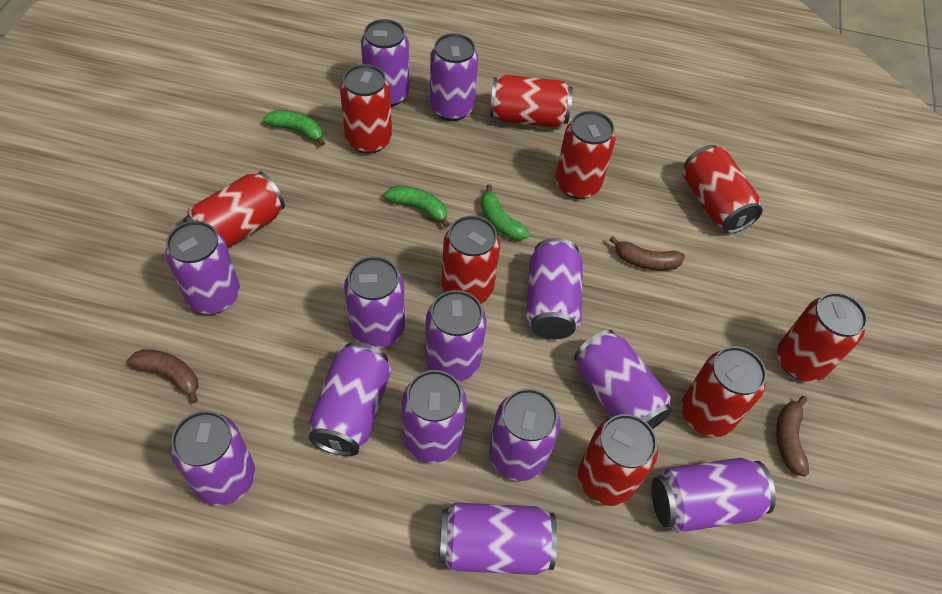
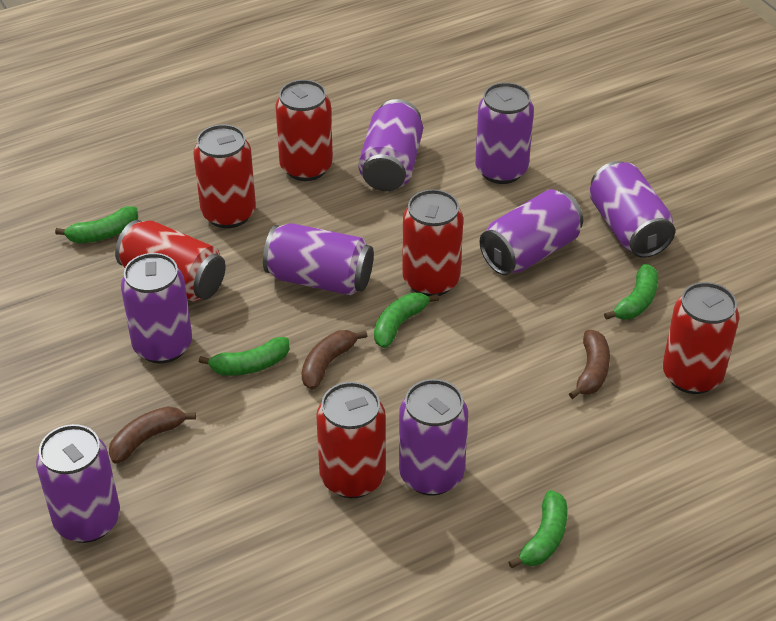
green banana: 3 -> 5
purple can: 13 -> 8
red can: 9 -> 6

